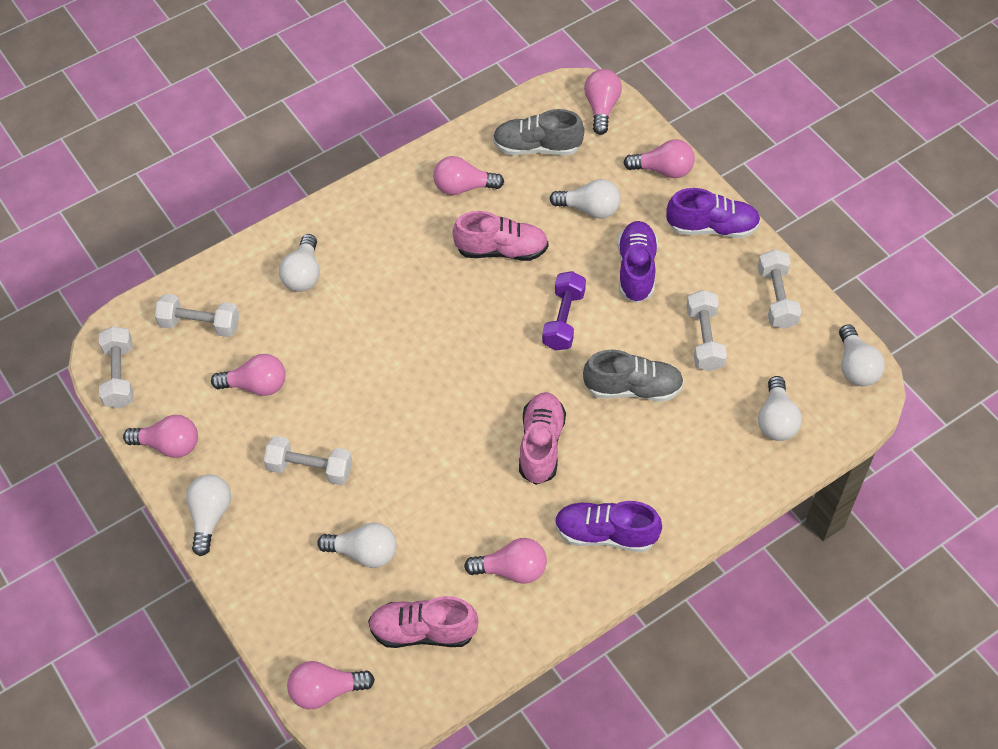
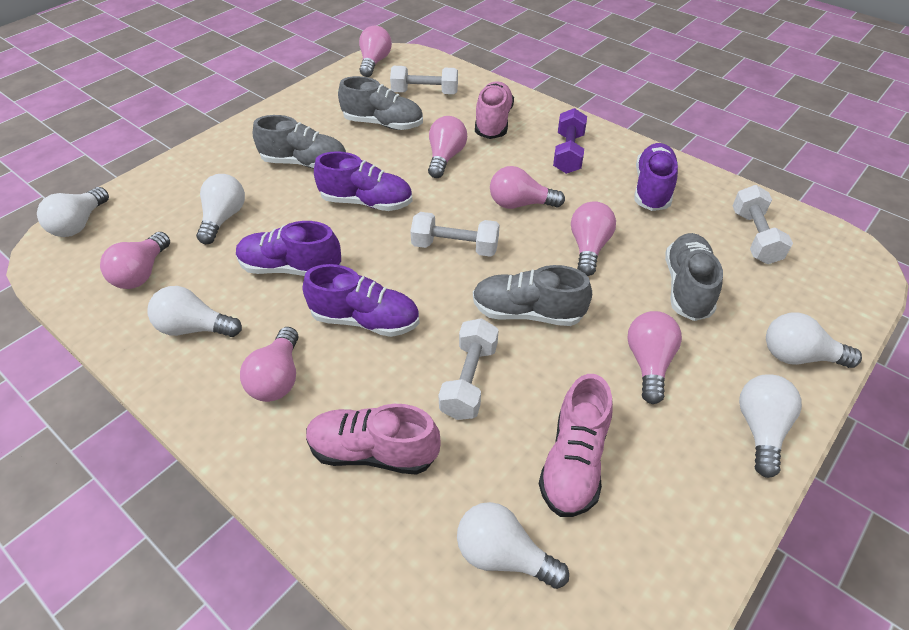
grey shoe: 2 -> 4
purple shoe: 3 -> 4
white dumbbell: 5 -> 4

